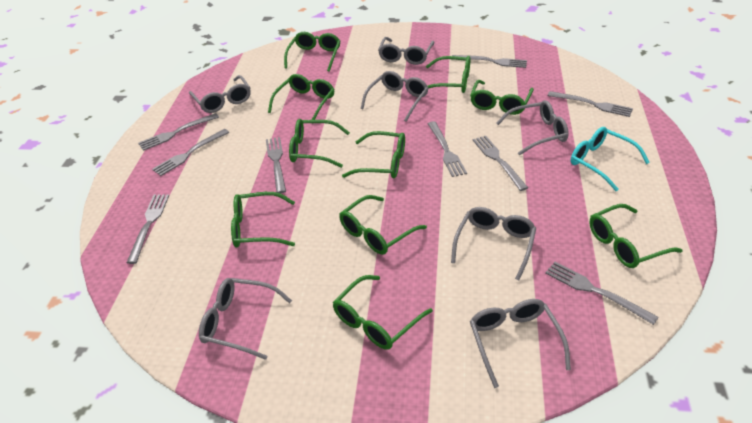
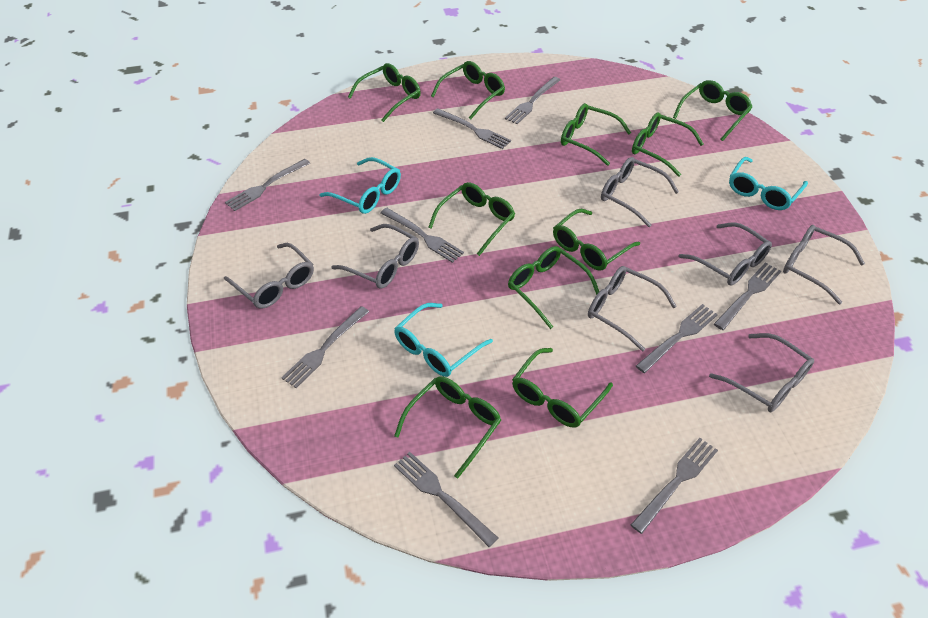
turquoise glasses: 1 -> 3

